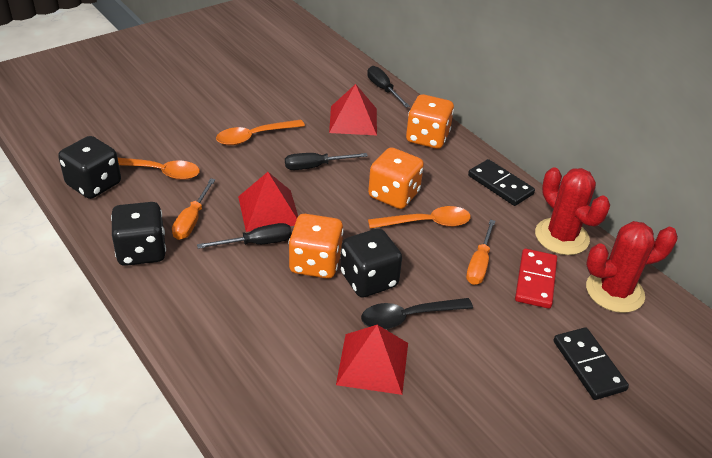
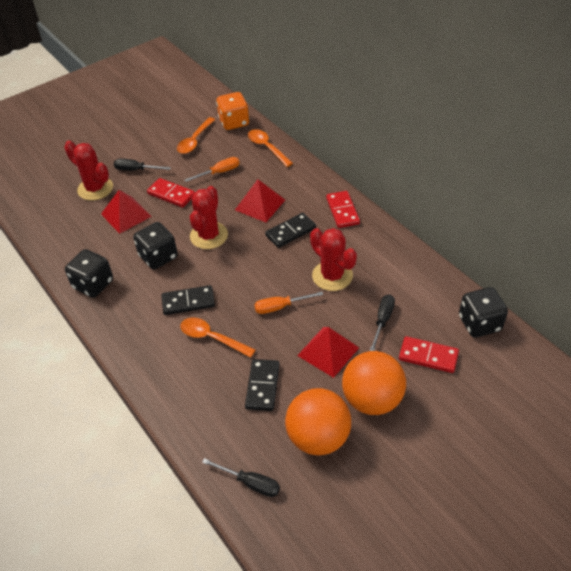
black domino: 2 -> 3
black spoon: 1 -> 0
orange ball: 0 -> 2
orange dice: 3 -> 1
red cactus: 2 -> 3
red domino: 1 -> 3

